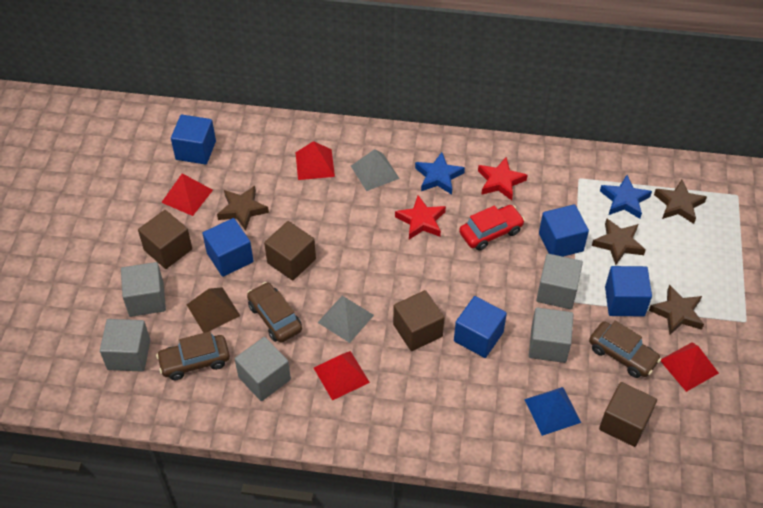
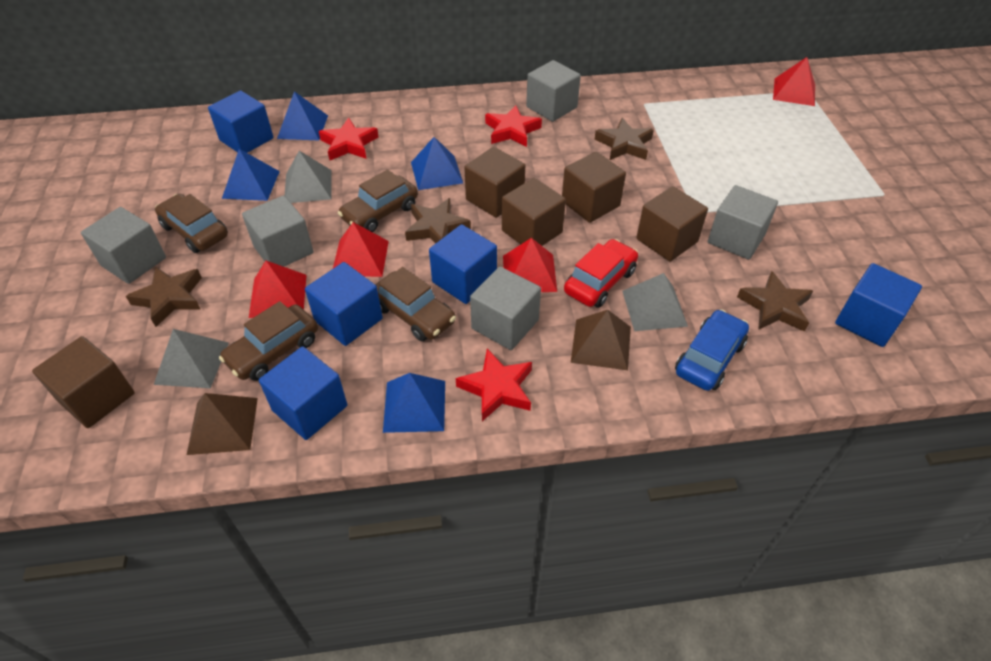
blue car: 0 -> 1
blue pyramid: 1 -> 4
blue star: 2 -> 0
brown car: 3 -> 4
brown cube: 4 -> 5
brown pyramid: 1 -> 2
grey pyramid: 2 -> 3
red star: 2 -> 3

